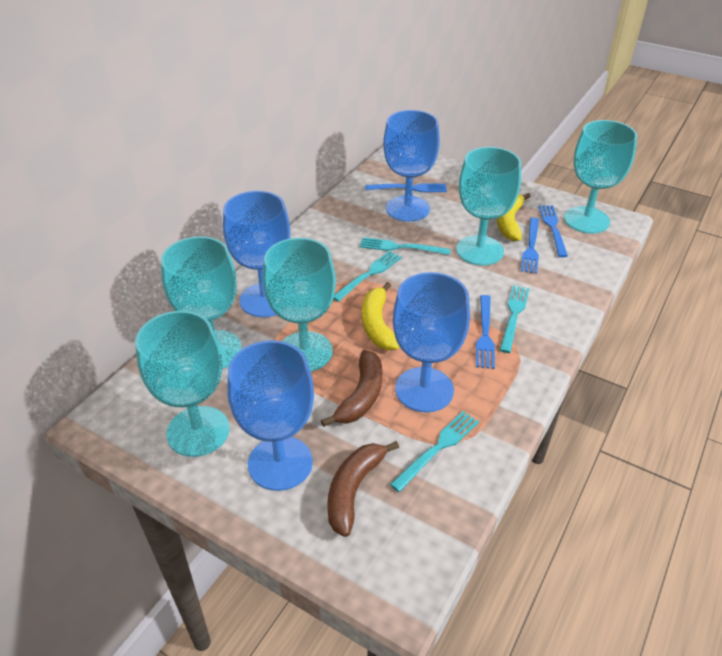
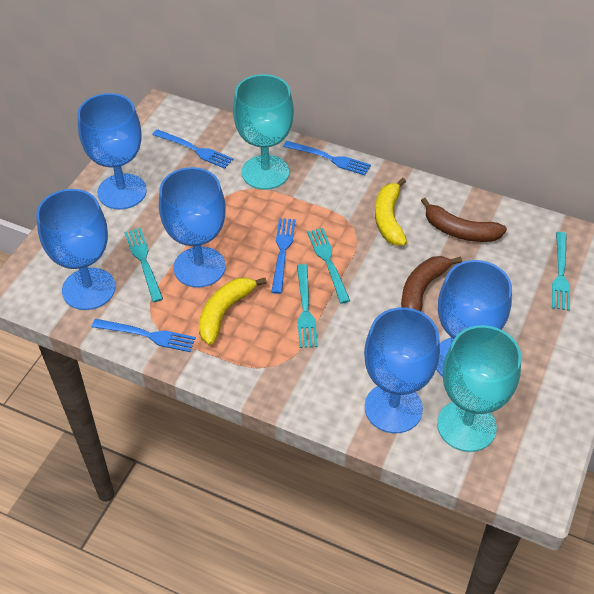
blue goblet: 4 -> 5
turquoise goblet: 5 -> 2

